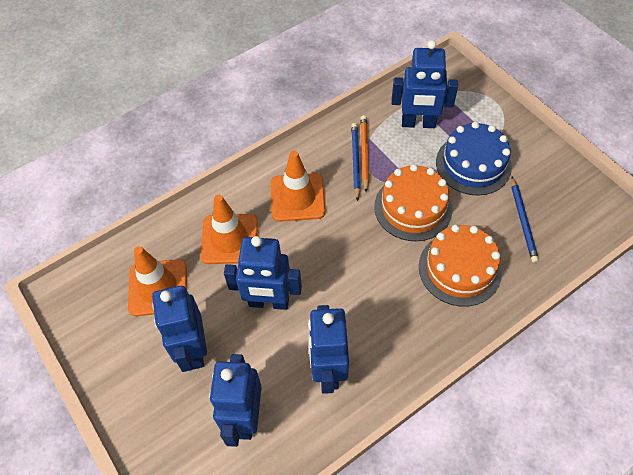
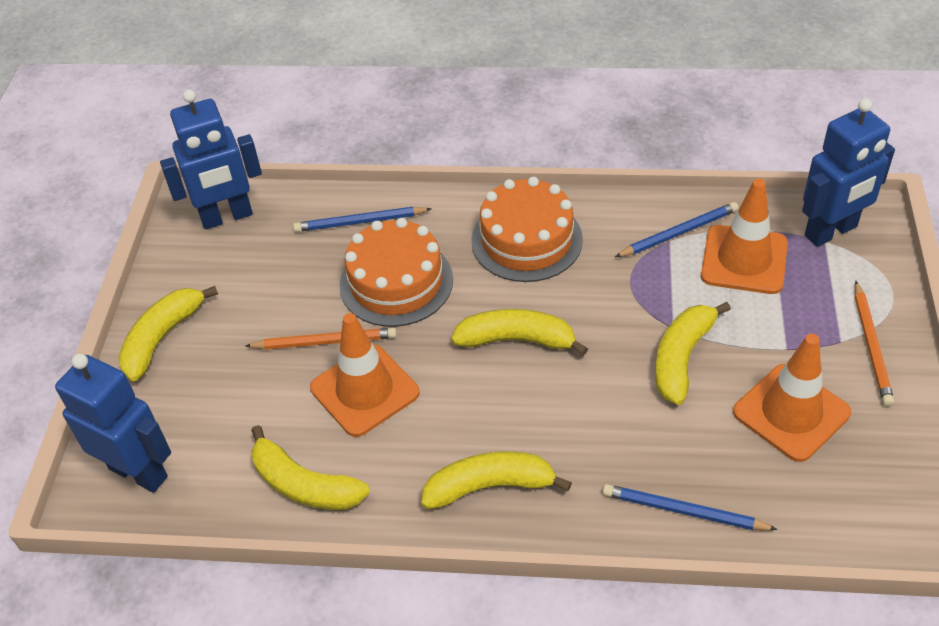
blue cake: 1 -> 0
blue pencil: 2 -> 3
blue robot: 5 -> 3
orange pencil: 1 -> 2
yellow banana: 0 -> 5

